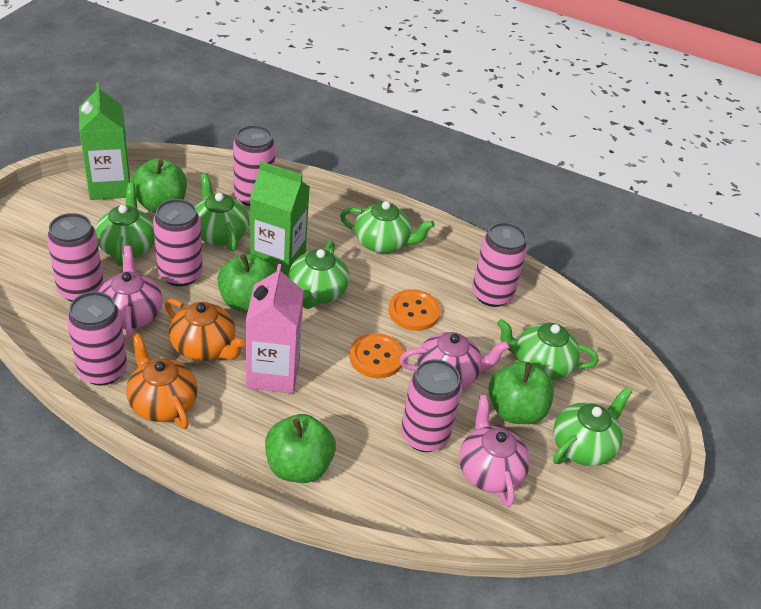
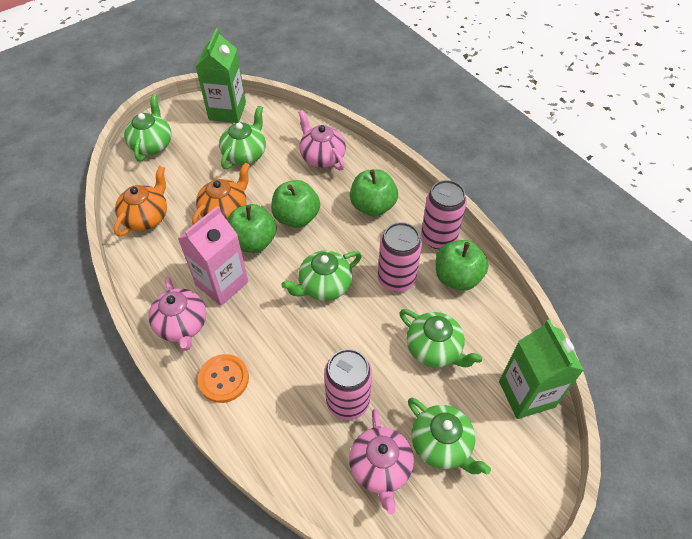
green teapot: 6 -> 5
orange button: 2 -> 1
pink can: 6 -> 3

